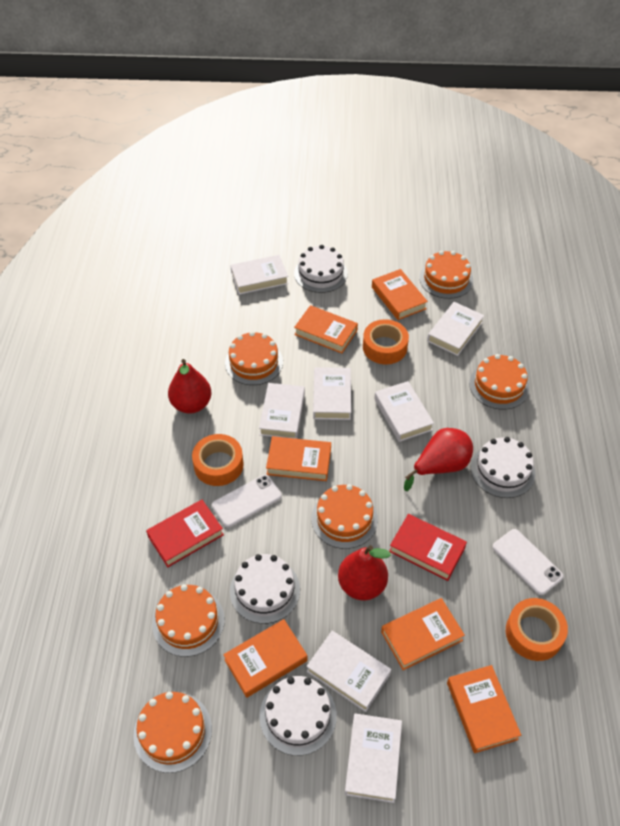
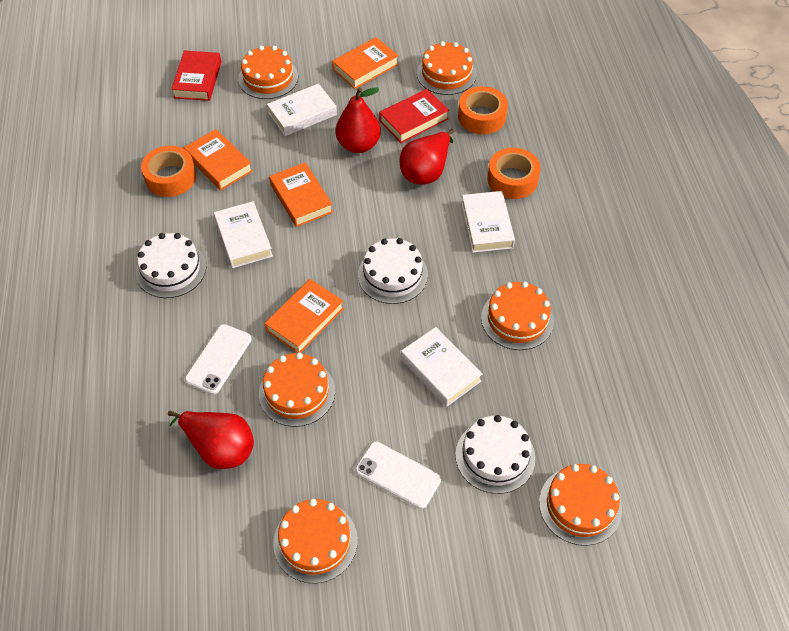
orange book: 6 -> 4
white book: 7 -> 4
white cake: 4 -> 3

